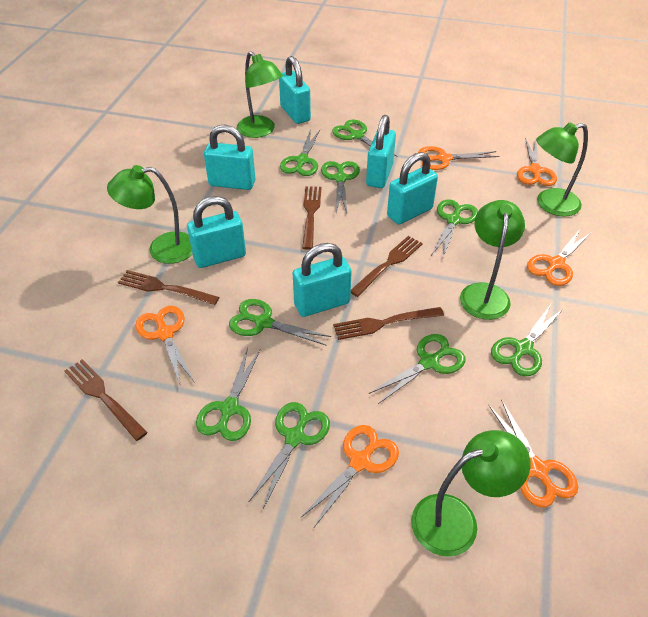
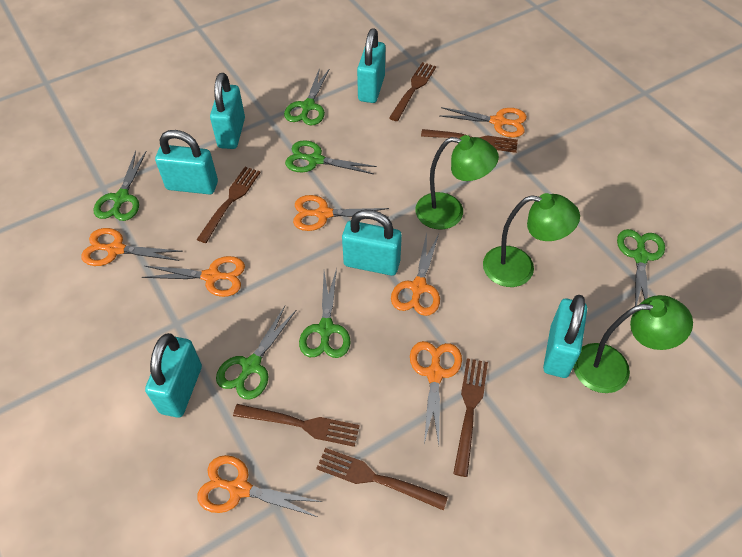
brown fork: 5 -> 6
green lamp: 5 -> 3
green scissors: 9 -> 6
orange scissors: 6 -> 7

